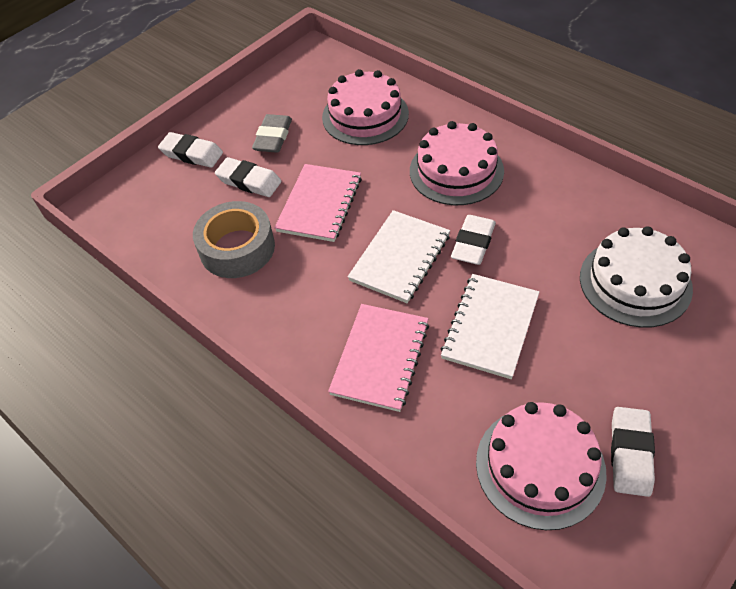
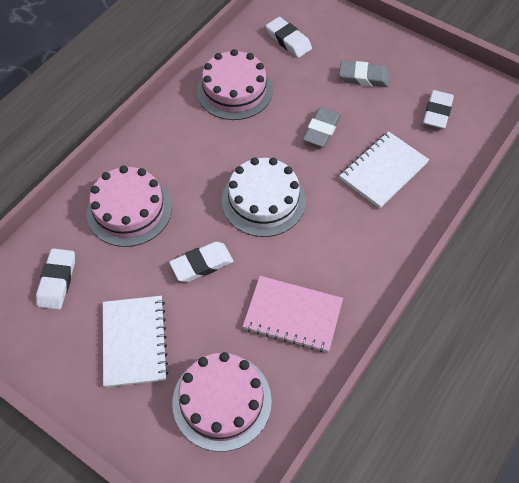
grey eraser: 1 -> 2
grey tape: 1 -> 0
pink notebook: 2 -> 1

